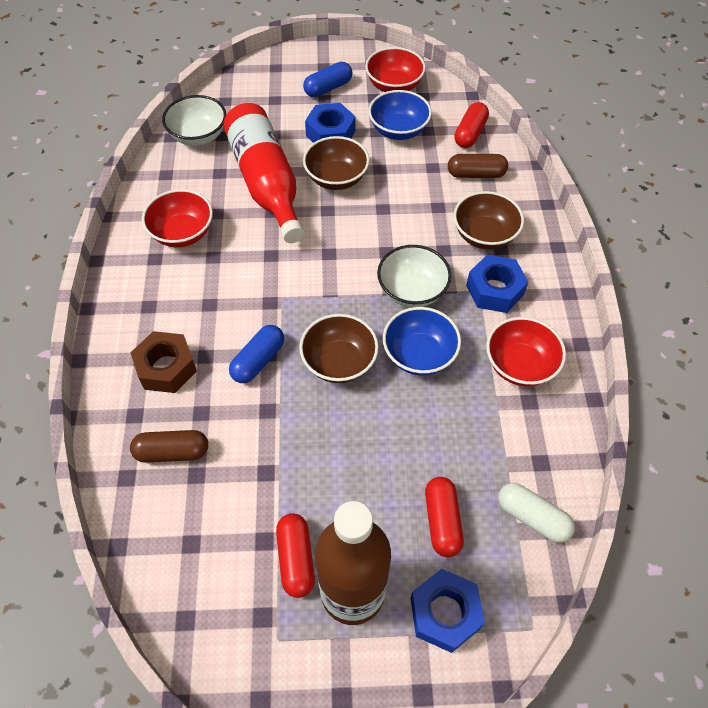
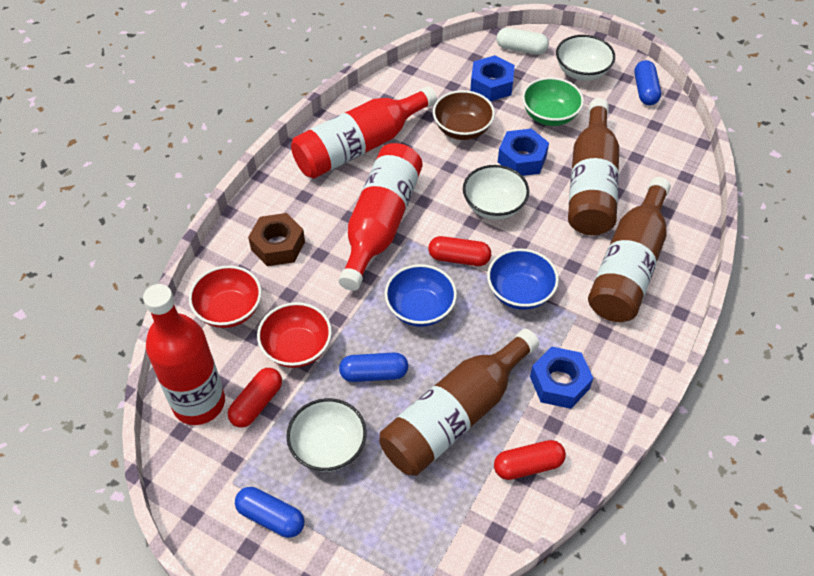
blue capsule: 2 -> 3
brown bottle: 1 -> 3
brown bowl: 3 -> 1
brown capsule: 2 -> 0
green bowl: 0 -> 1
red bottle: 1 -> 3
red bowl: 3 -> 2
white bowl: 2 -> 3

